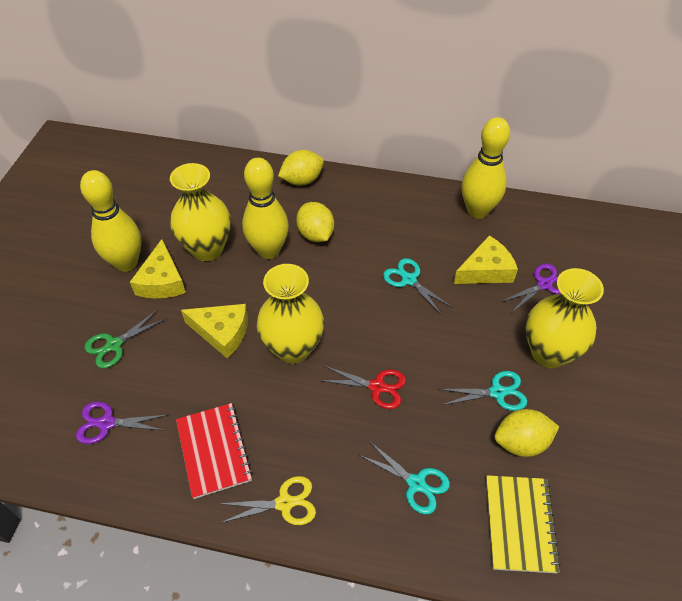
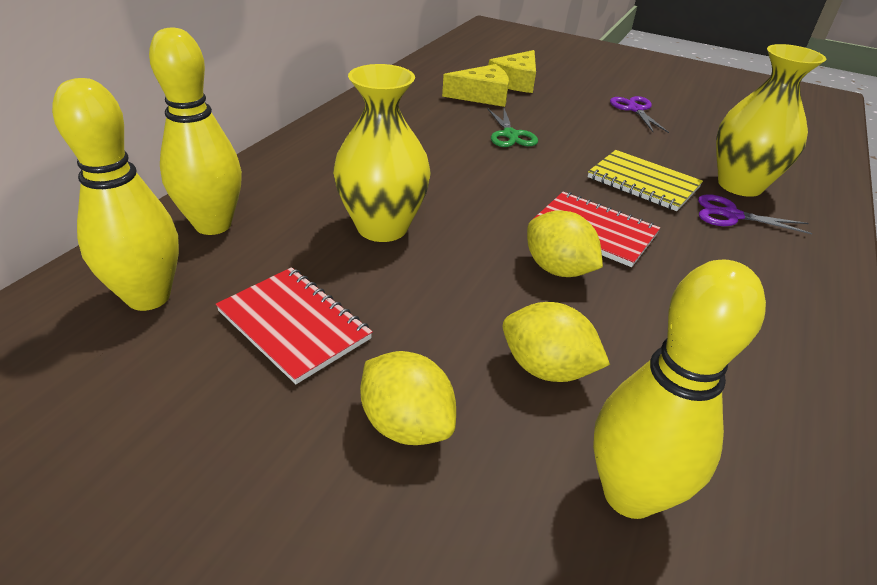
red notebook: 1 -> 2
red scissors: 1 -> 0
turquoise scissors: 3 -> 0
yellow cheese: 3 -> 2
yellow scissors: 1 -> 0
yellow vase: 3 -> 2

